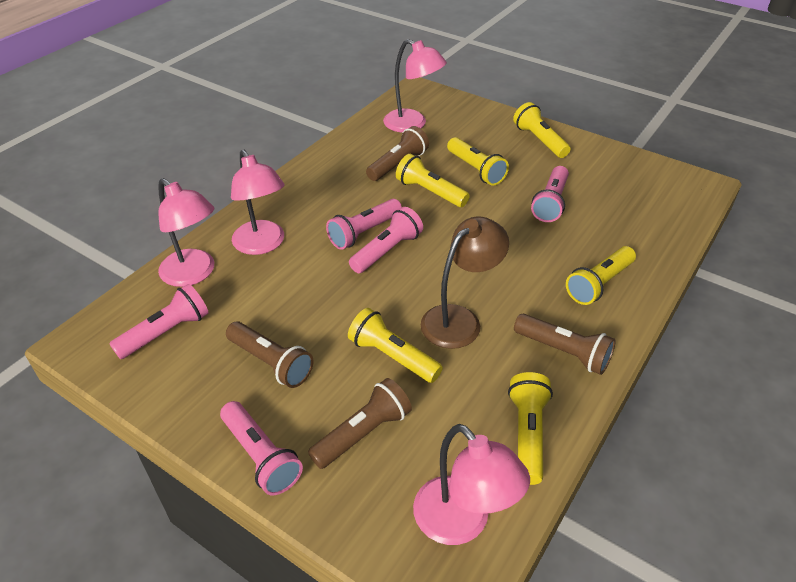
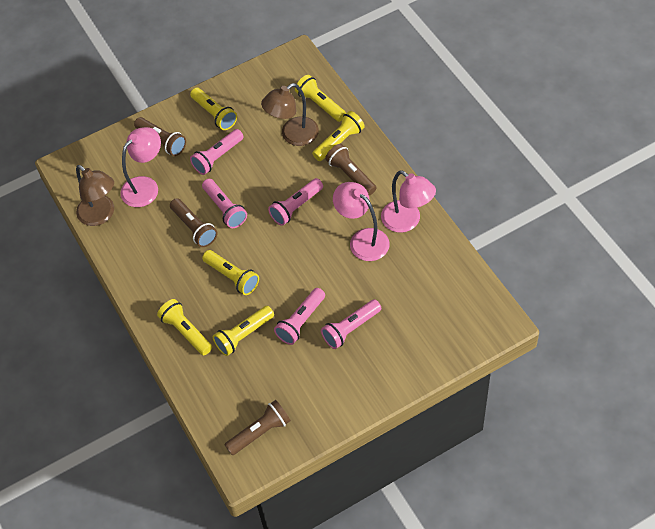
brown lamp: 1 -> 2
pink lamp: 4 -> 3

